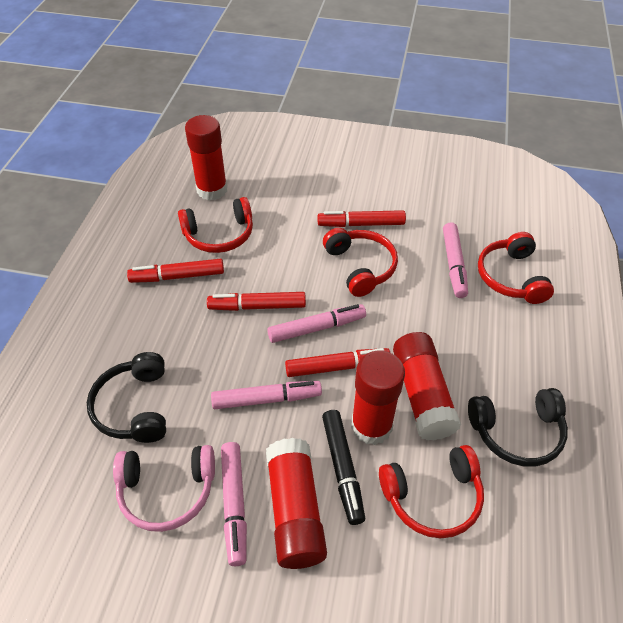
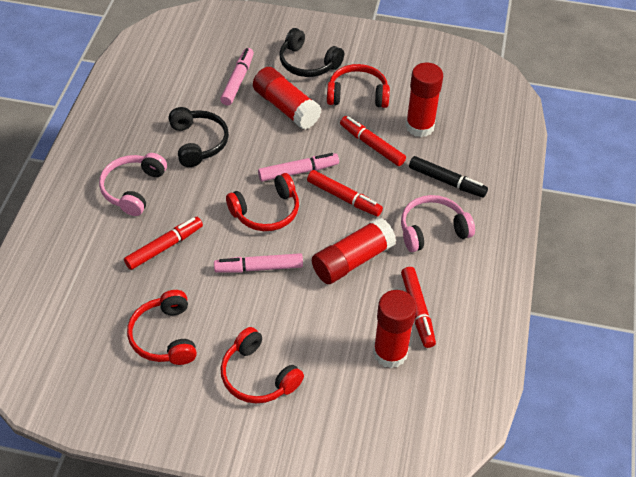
pink headphones: 1 -> 2
pink marker: 4 -> 3

